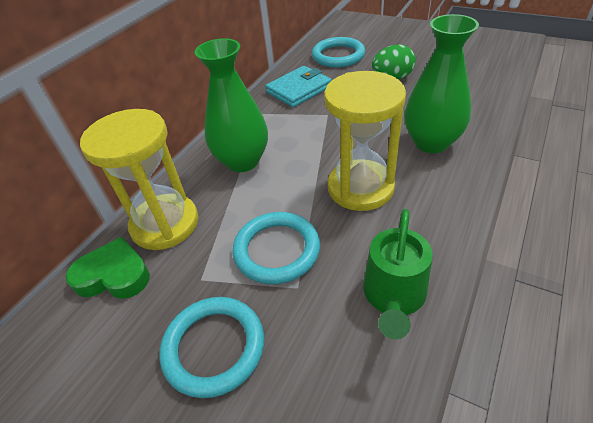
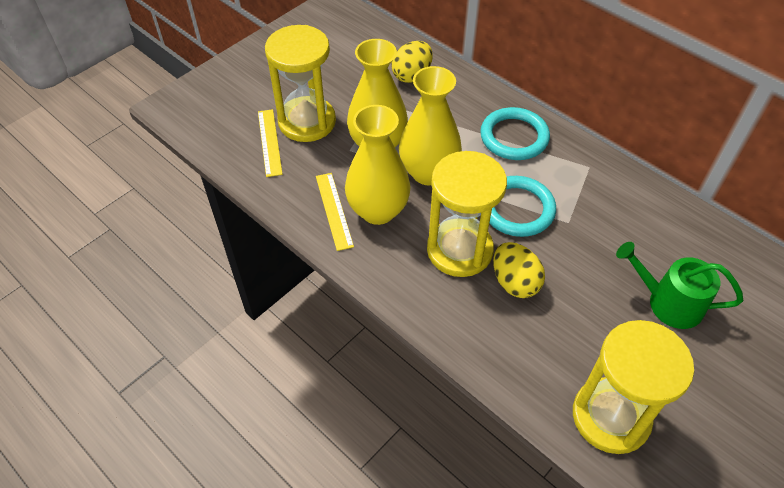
green egg: 1 -> 0
green heart: 1 -> 0
green vase: 2 -> 0
turquoise ring: 3 -> 2
turquoise wallet: 1 -> 0
yellow egg: 0 -> 2
yellow hourglass: 2 -> 3
yellow ruler: 0 -> 2
yellow vase: 0 -> 3

